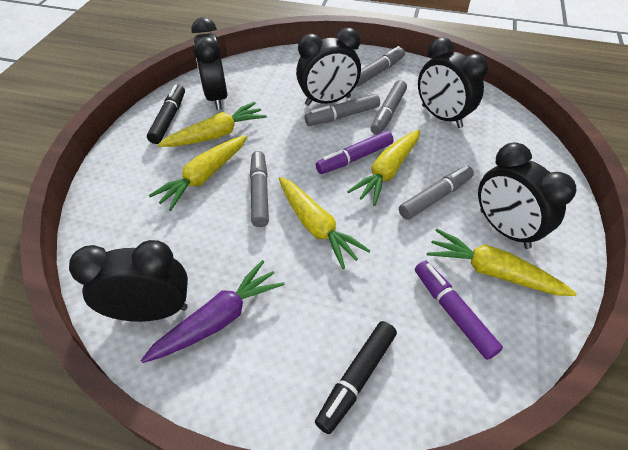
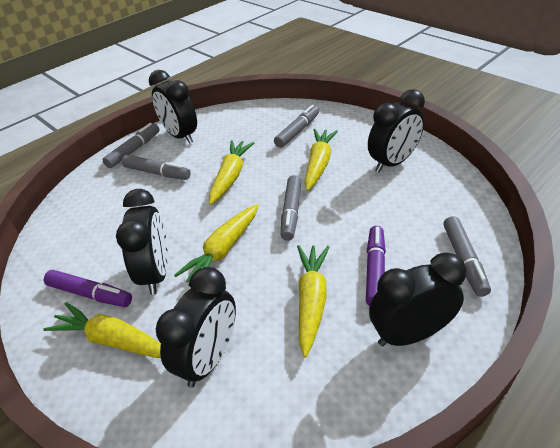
black marker: 2 -> 0
purple carrot: 1 -> 0

